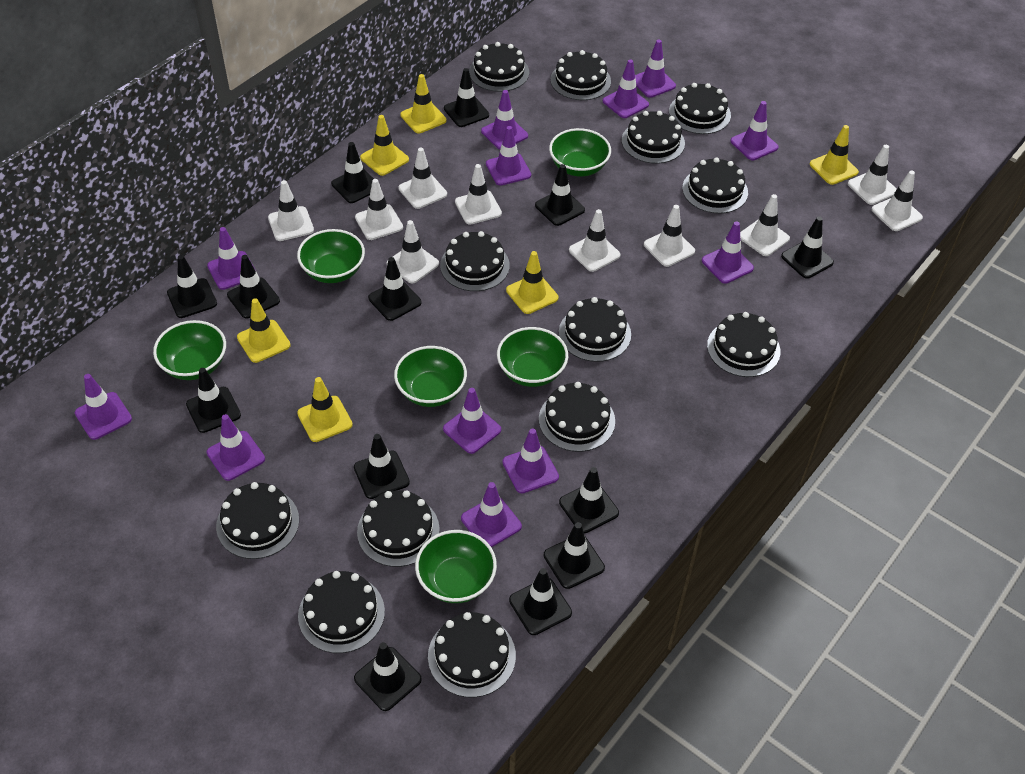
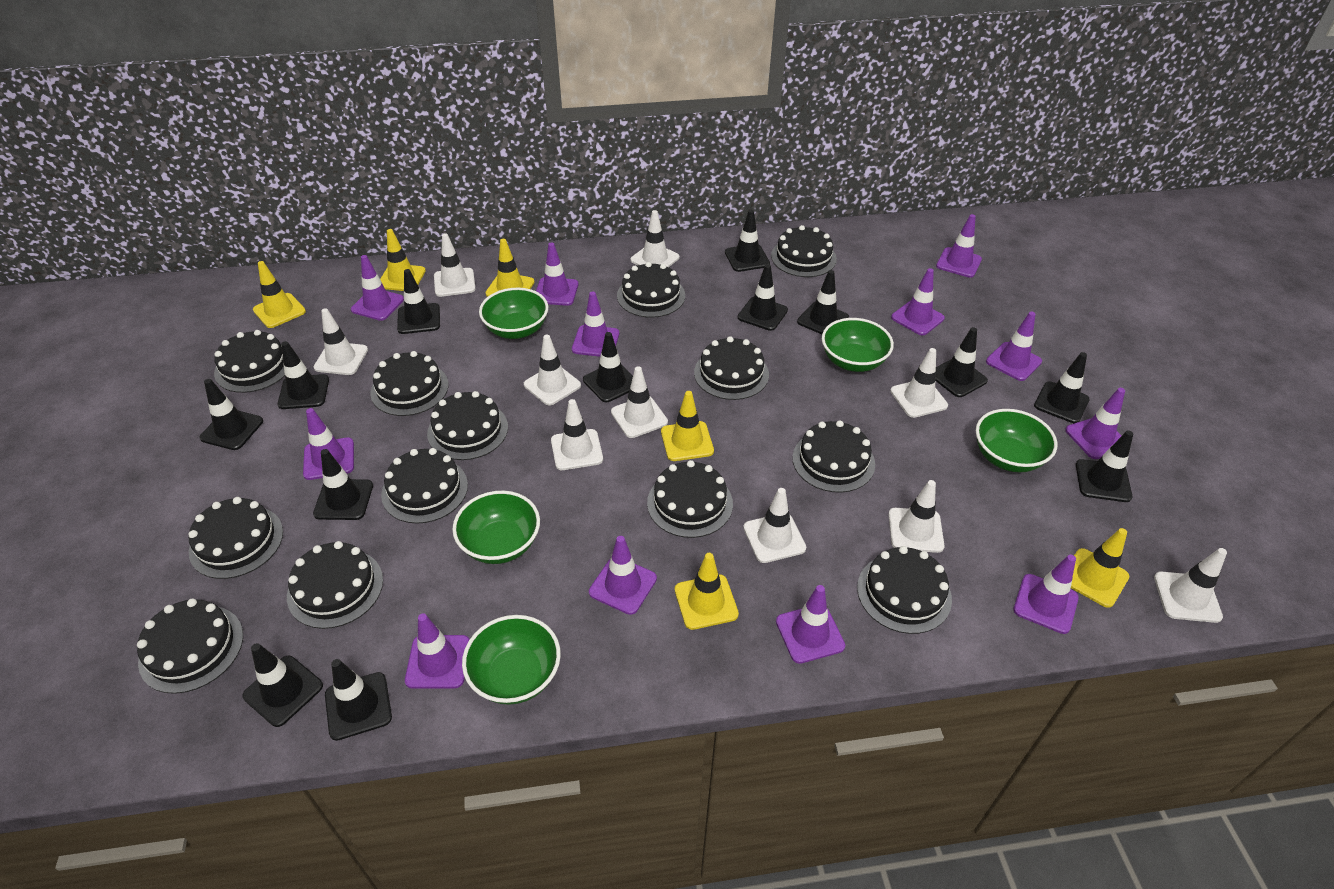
green bowl: 6 -> 5

